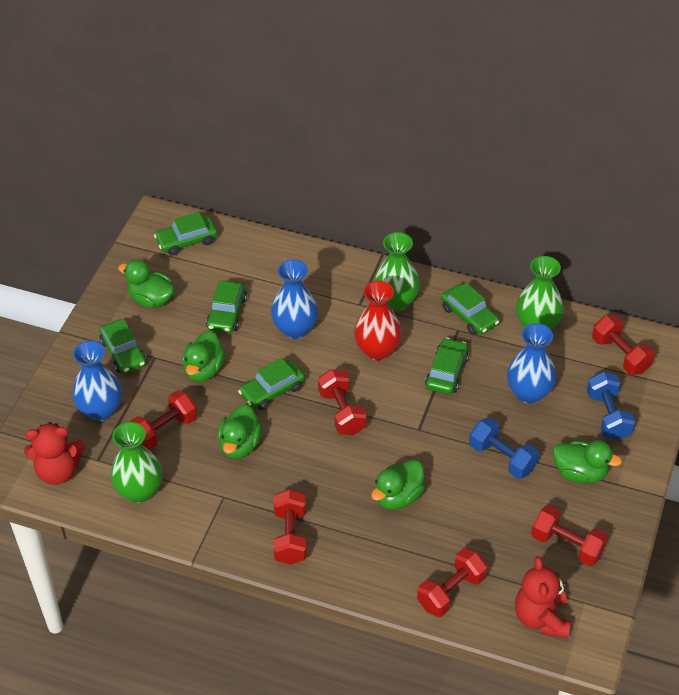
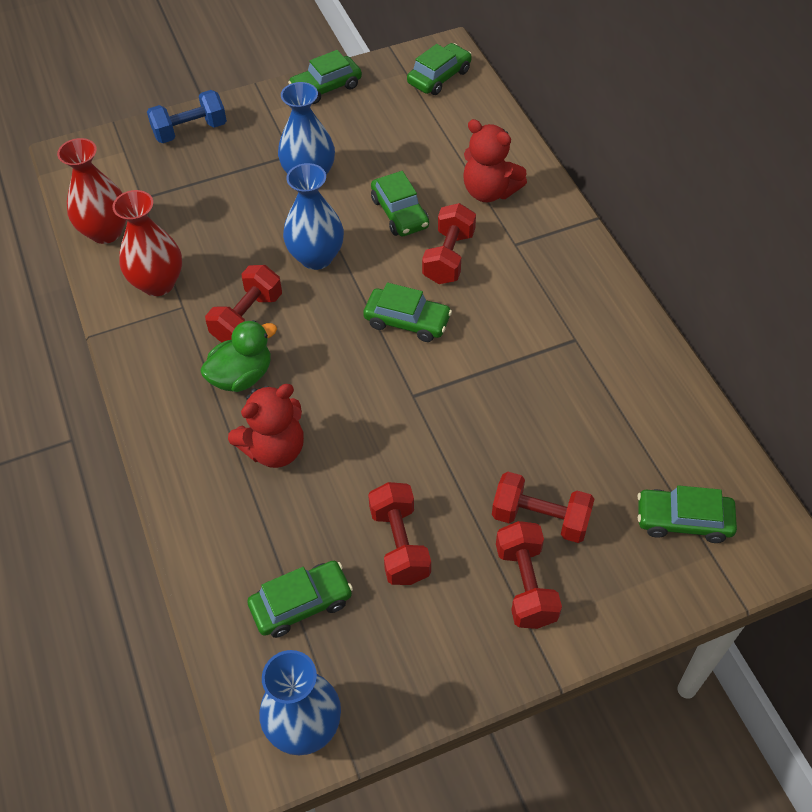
blue dumbbell: 2 -> 1
green duck: 5 -> 1
green vase: 3 -> 0
red dumbbell: 6 -> 5
red vase: 1 -> 2

